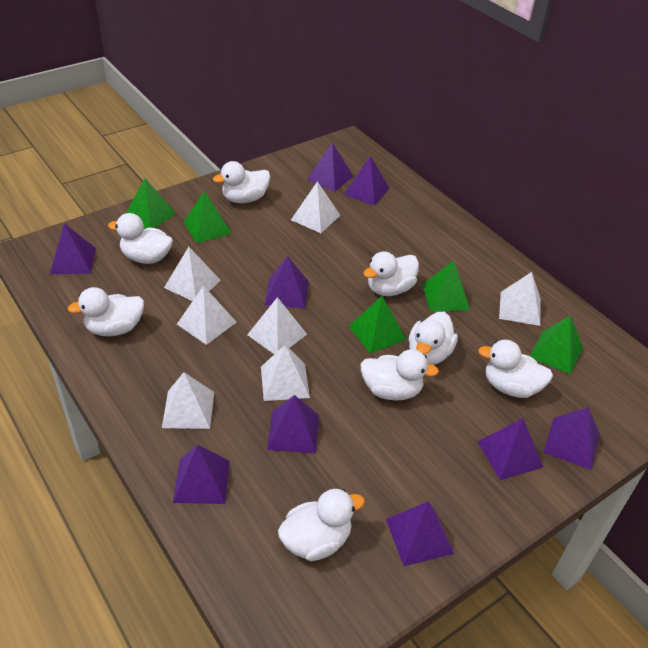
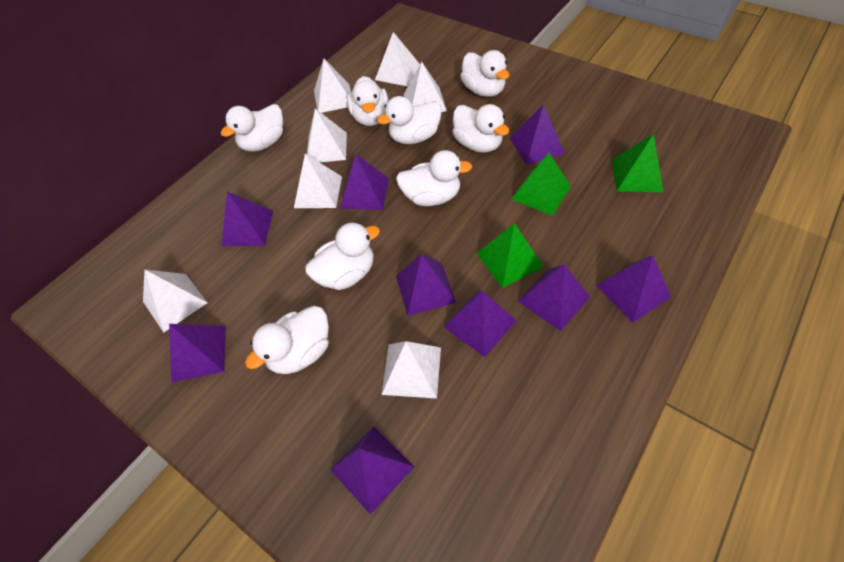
green pyramid: 5 -> 3

